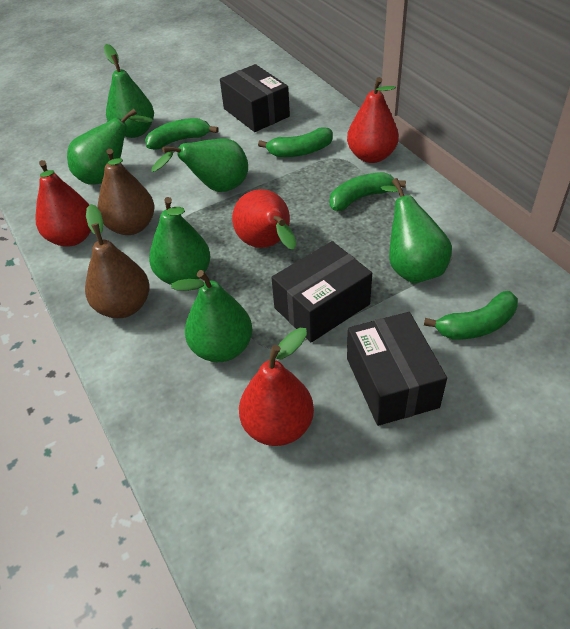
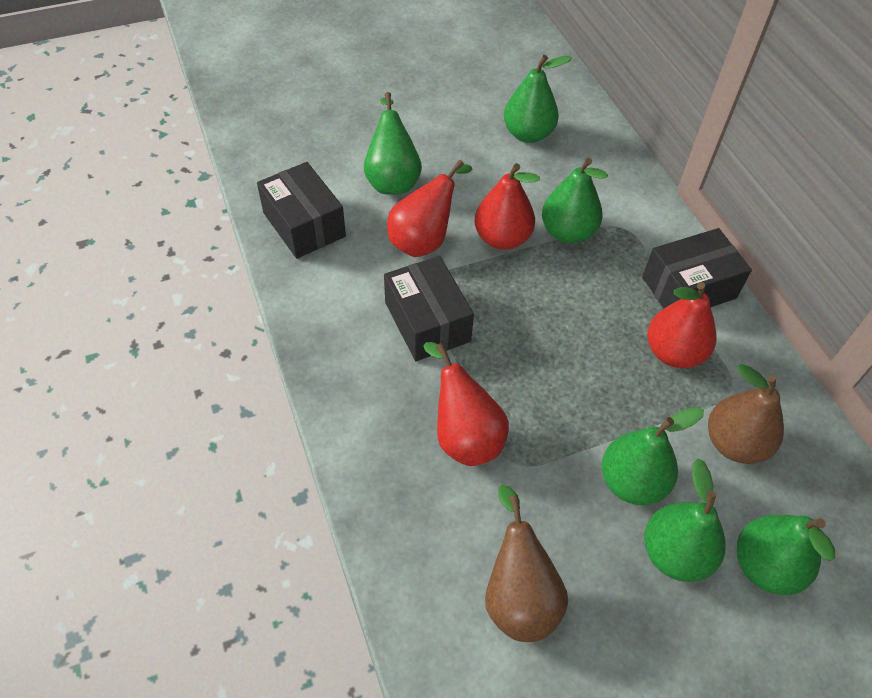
green banana: 4 -> 0

